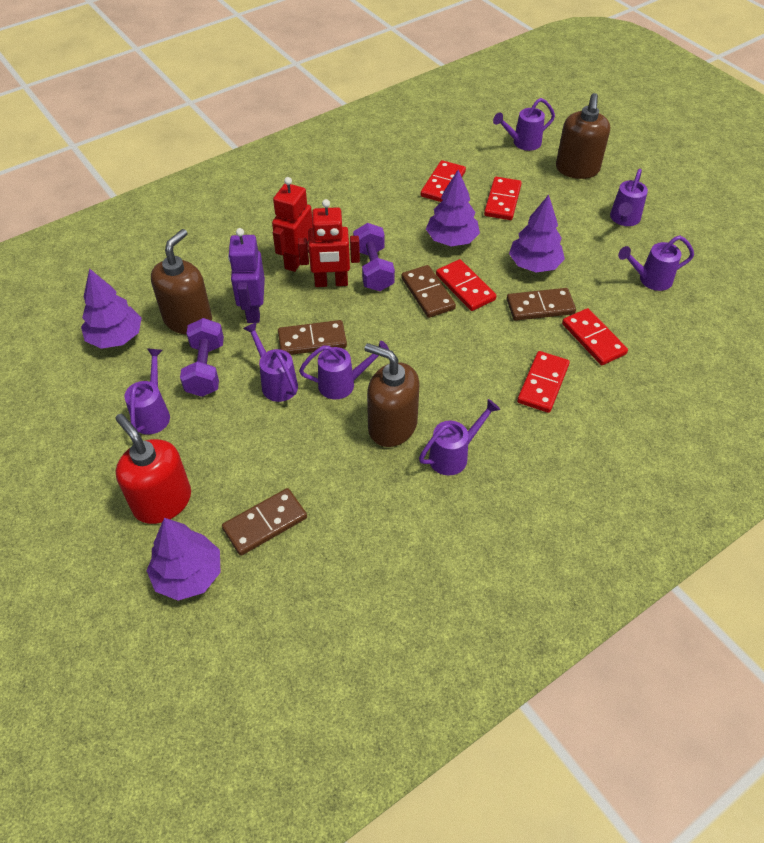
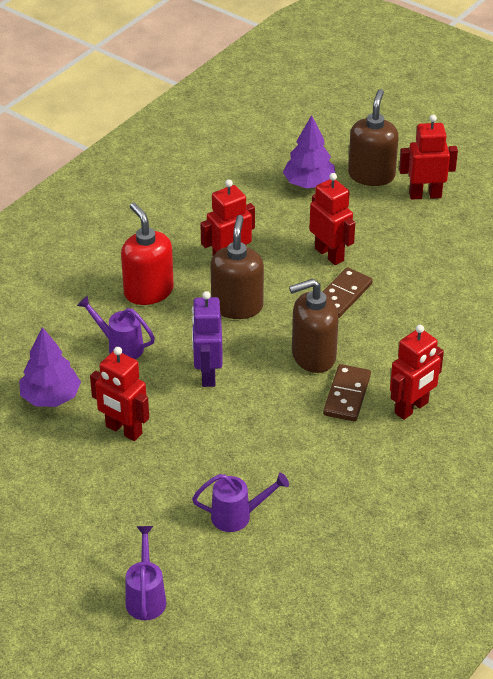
brown domino: 4 -> 2
purple dumbbell: 2 -> 0
purple tree: 4 -> 2
purple watering can: 7 -> 3
red domino: 5 -> 0
red robot: 2 -> 5

